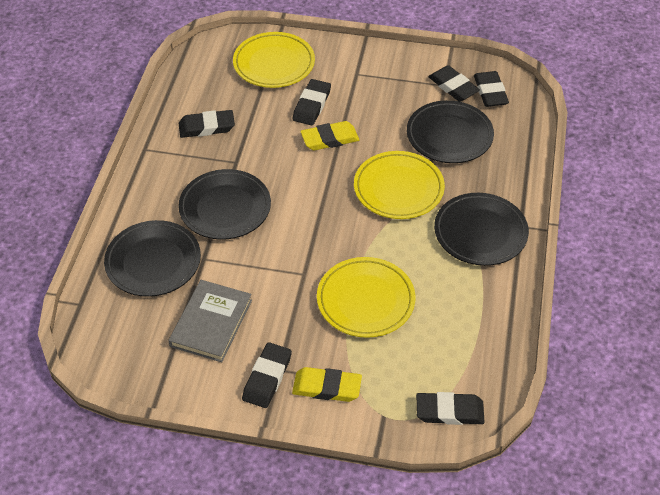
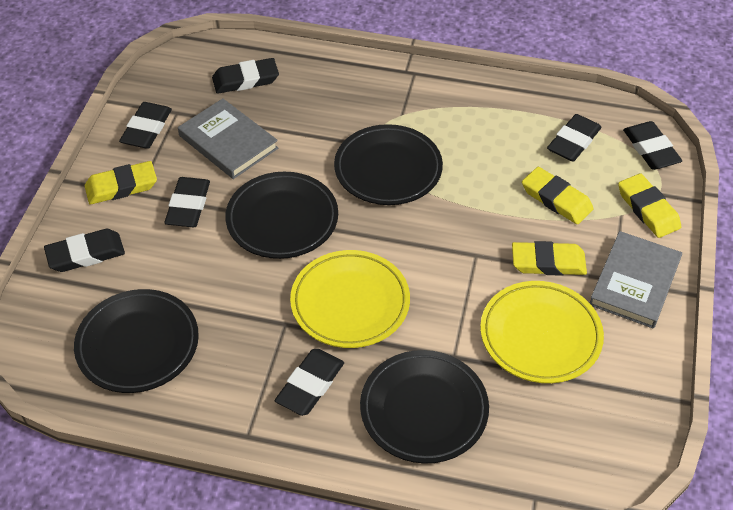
black eraser: 6 -> 7
grey book: 1 -> 2
yellow eraser: 2 -> 4
yellow plate: 3 -> 2

